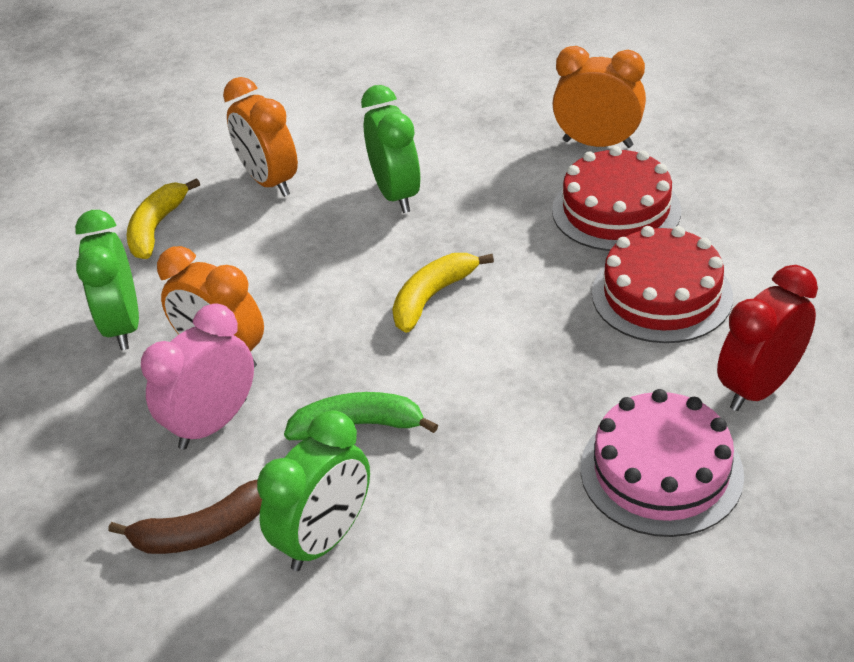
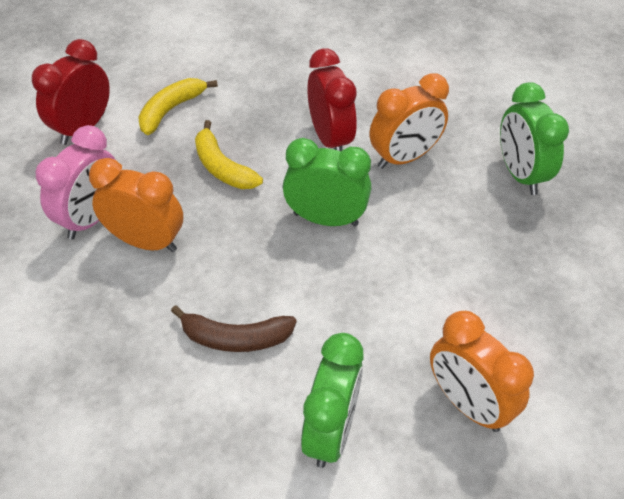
green banana: 1 -> 0
pink cake: 1 -> 0
red cake: 2 -> 0
red clock: 1 -> 2

